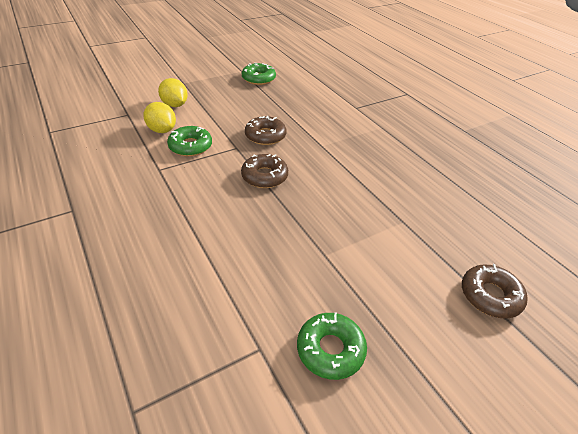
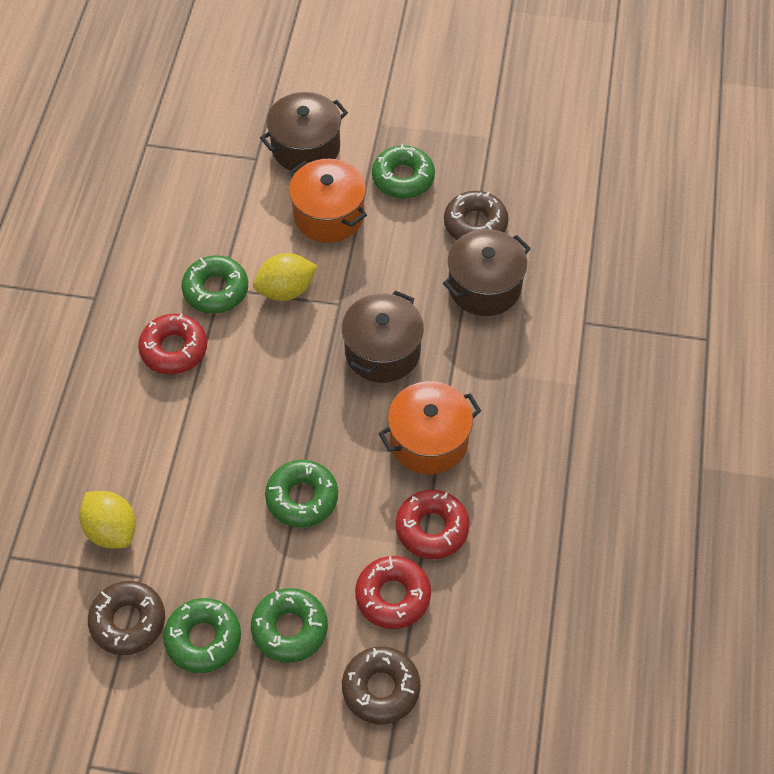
brown pot: 0 -> 3
green donut: 3 -> 5
orange pot: 0 -> 2
red donut: 0 -> 3

